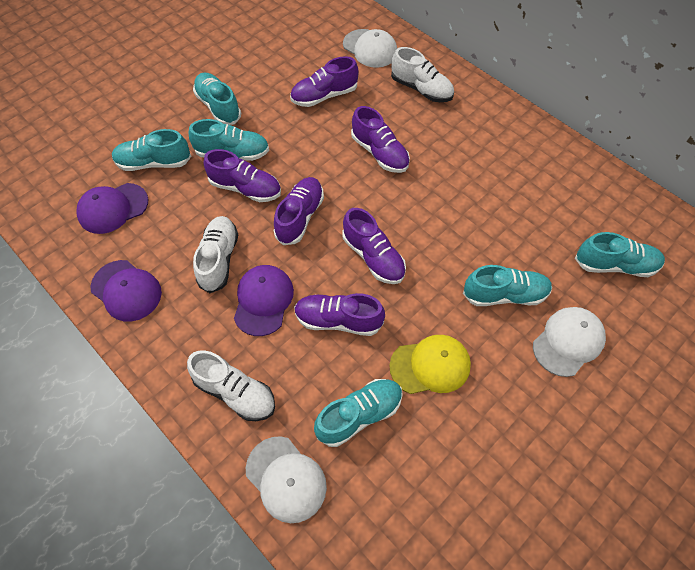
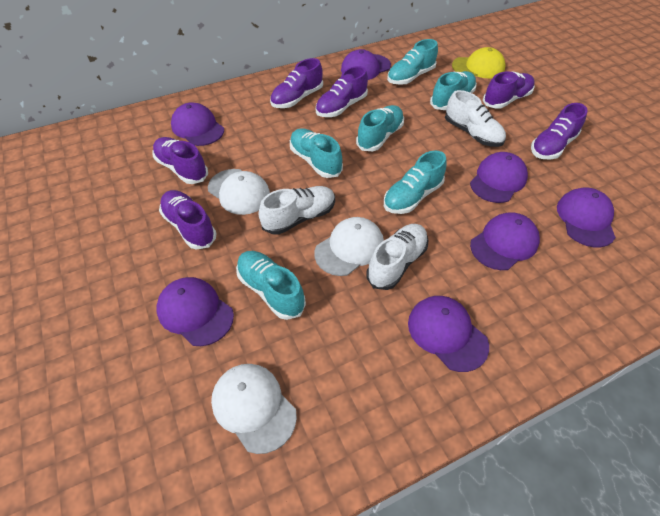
purple cap: 3 -> 7

